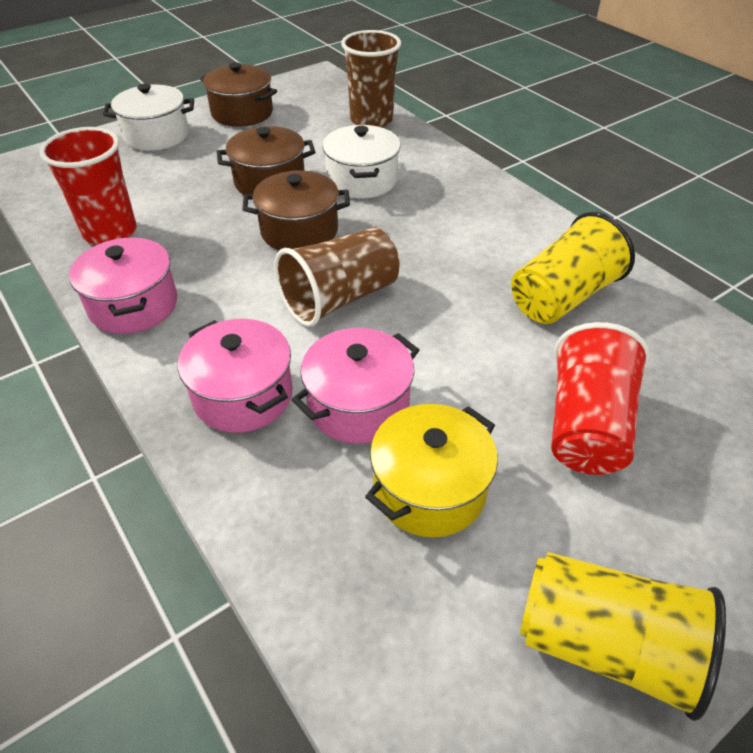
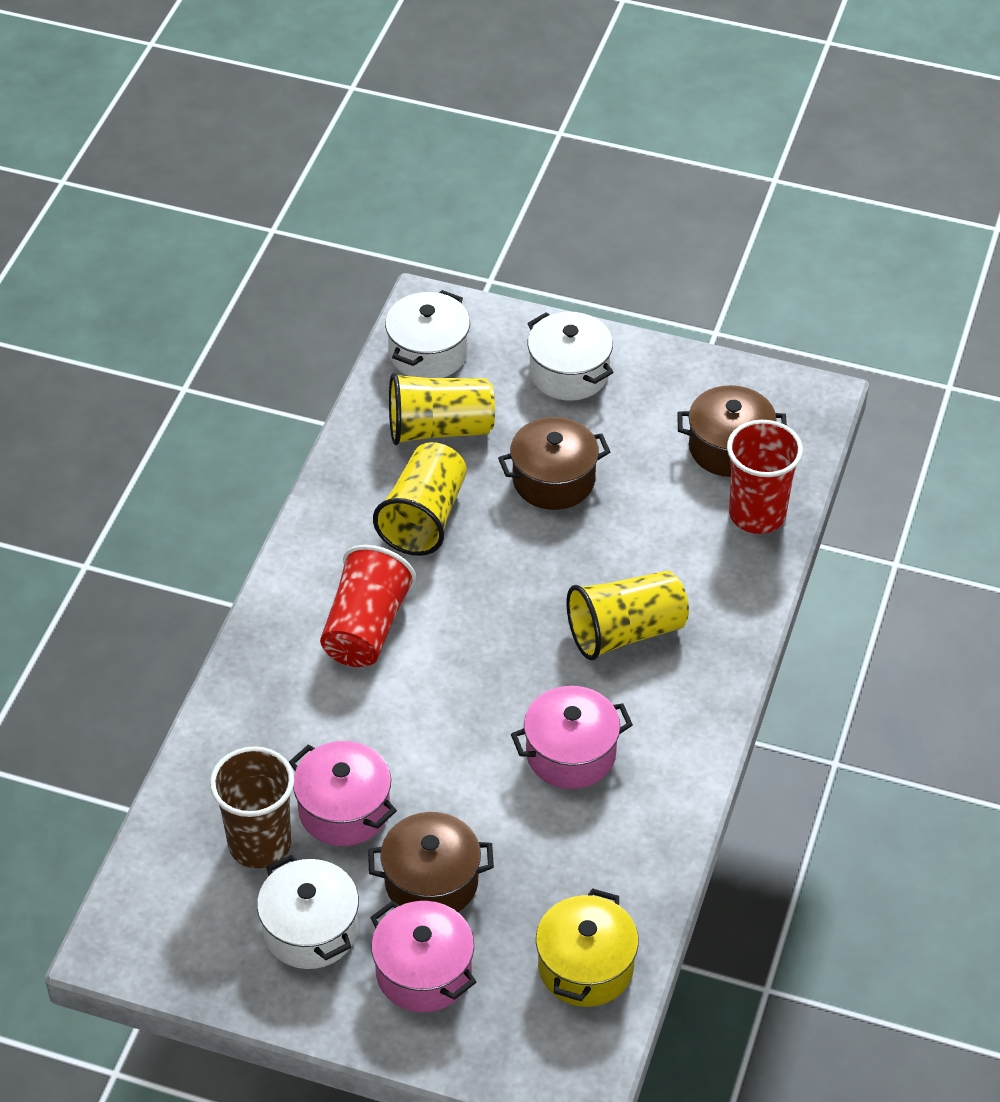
brown cup: 2 -> 1
white pot: 2 -> 3
yellow cup: 2 -> 3

